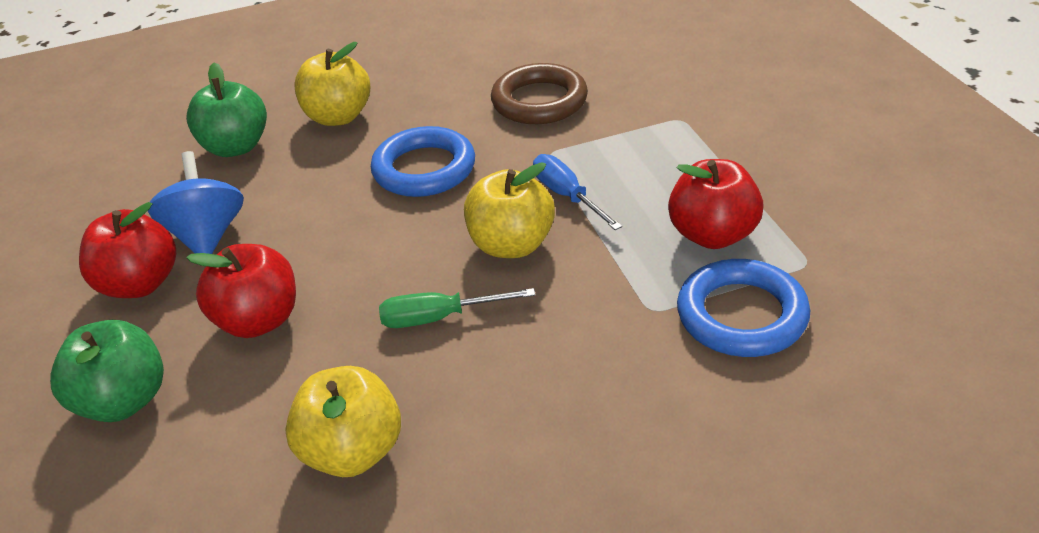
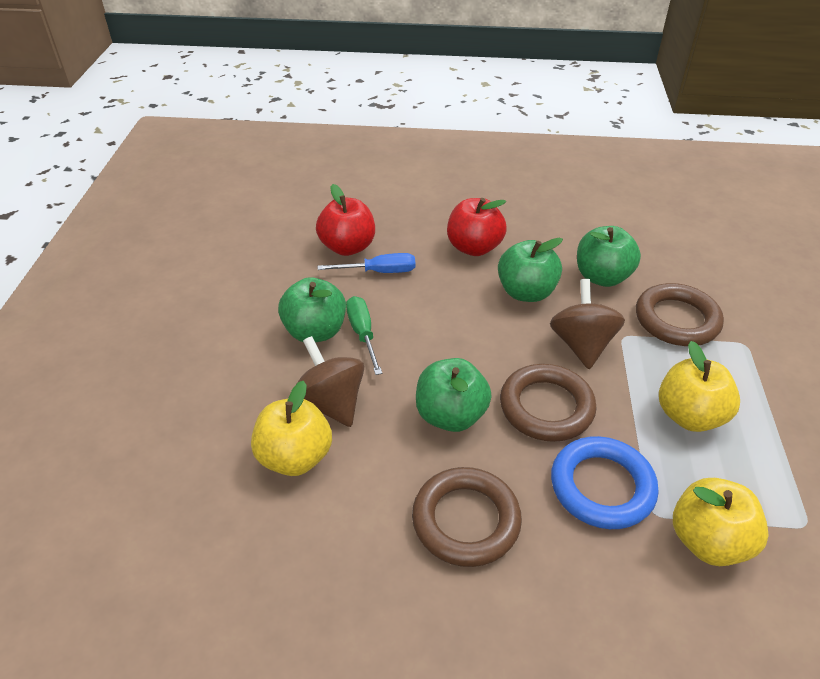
blue ring: 2 -> 1
blue spinning top: 1 -> 0
brown ring: 1 -> 3
brown spinning top: 0 -> 2
green apple: 2 -> 4
red apple: 3 -> 2

